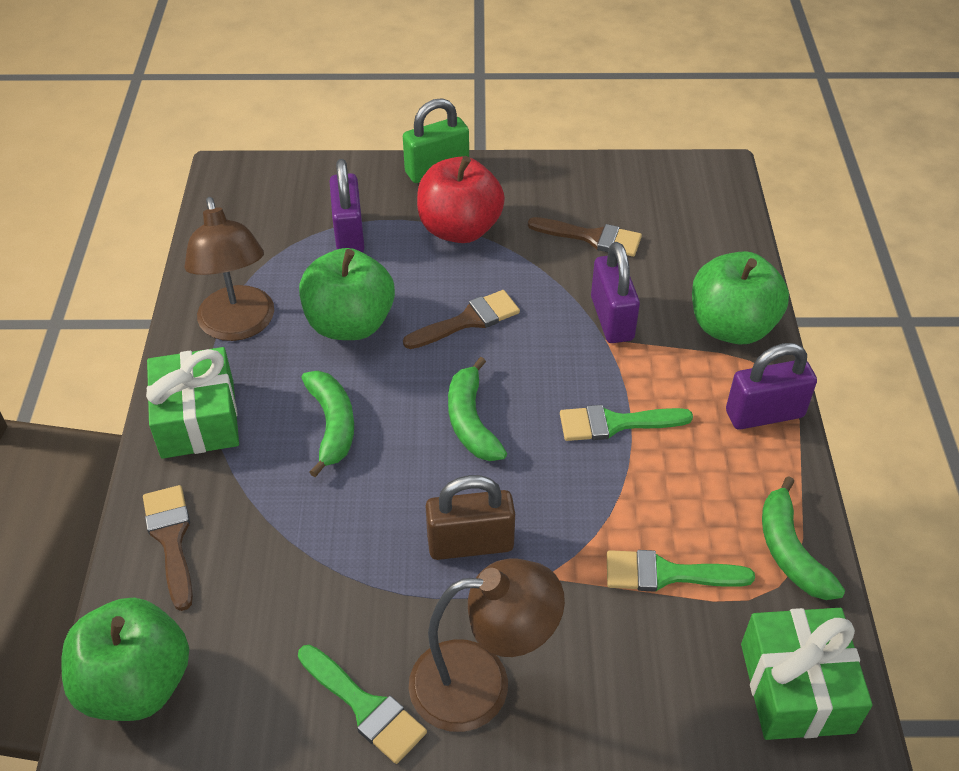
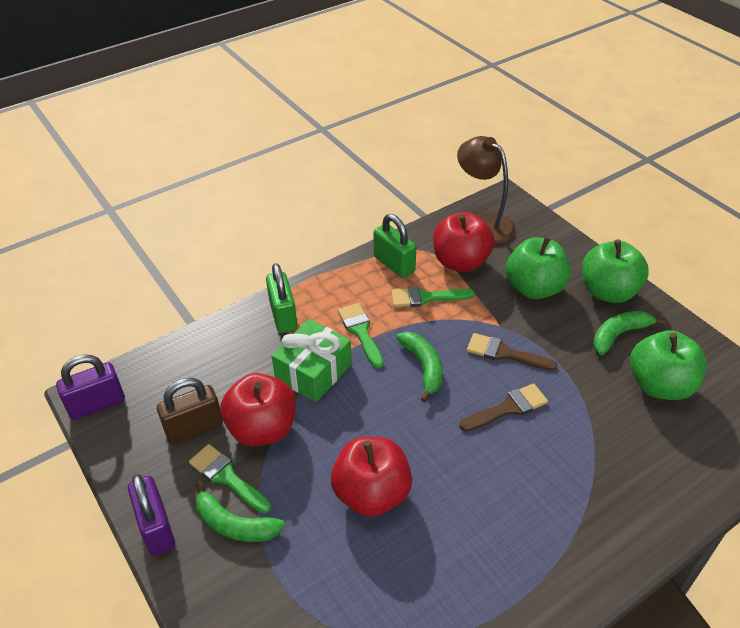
brown brush: 3 -> 2
brown lamp: 2 -> 1
green gift: 2 -> 1
green padlock: 1 -> 2
purple padlock: 3 -> 2
red apple: 1 -> 3

